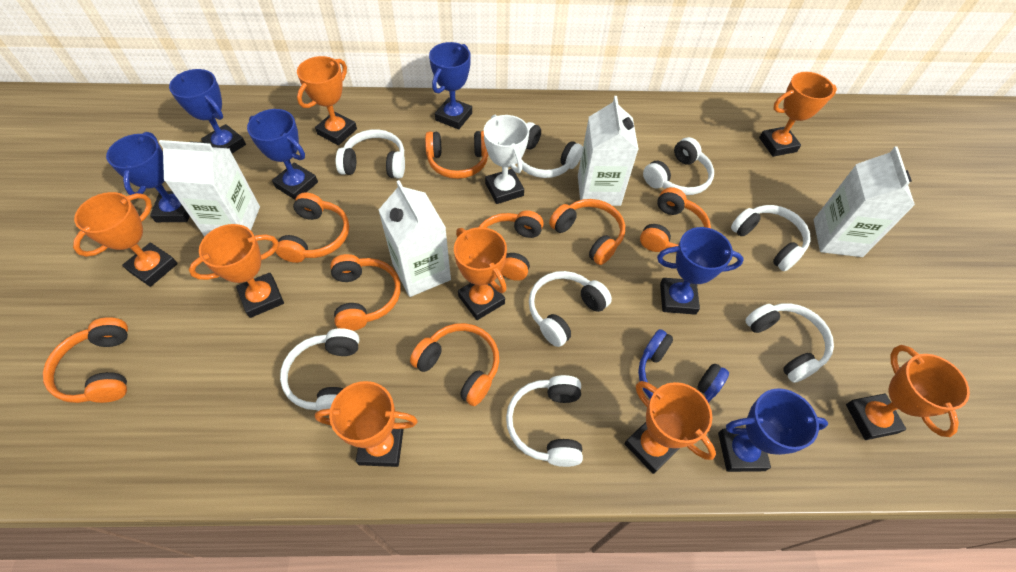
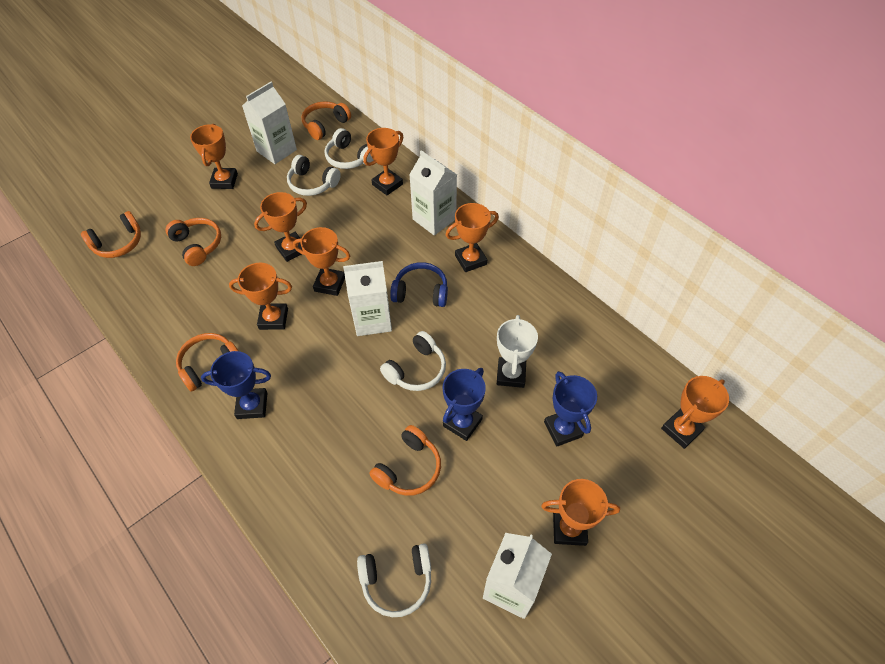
blue trophy: 6 -> 3
orange headphones: 8 -> 5
white headphones: 8 -> 4

